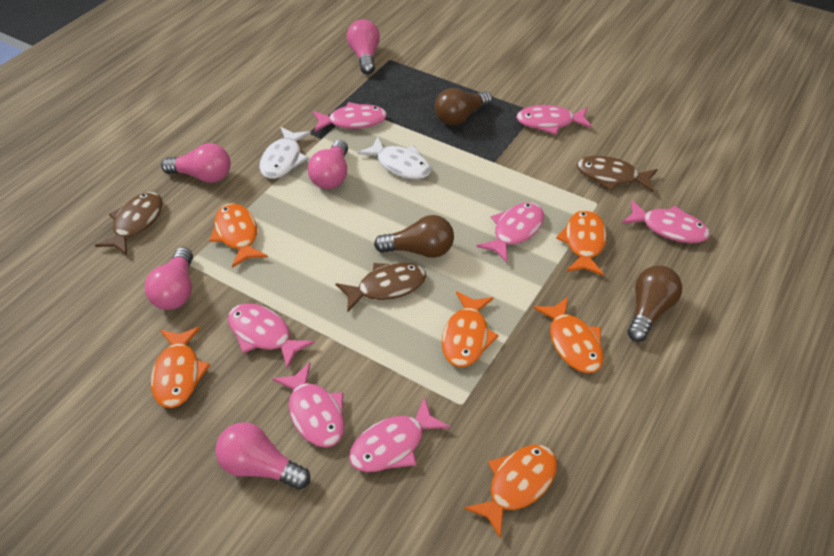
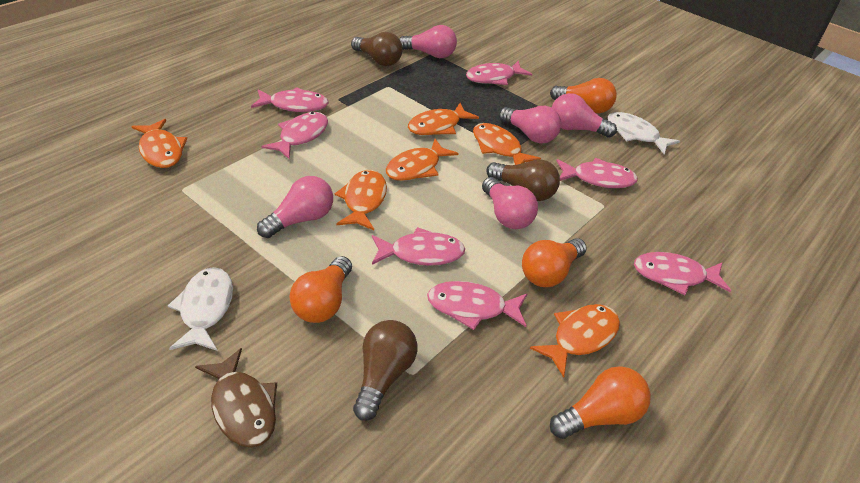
brown fish: 3 -> 1
orange light bulb: 0 -> 4

